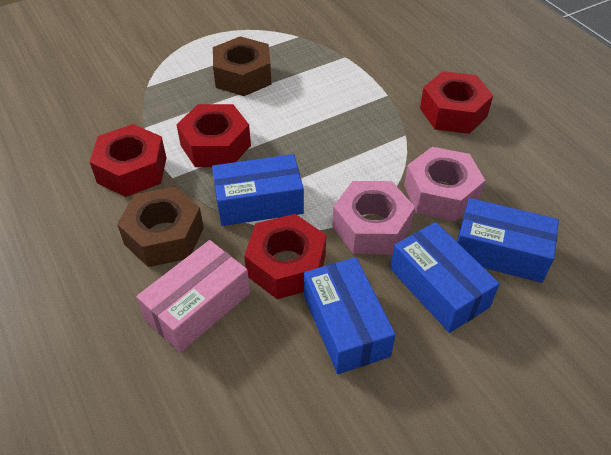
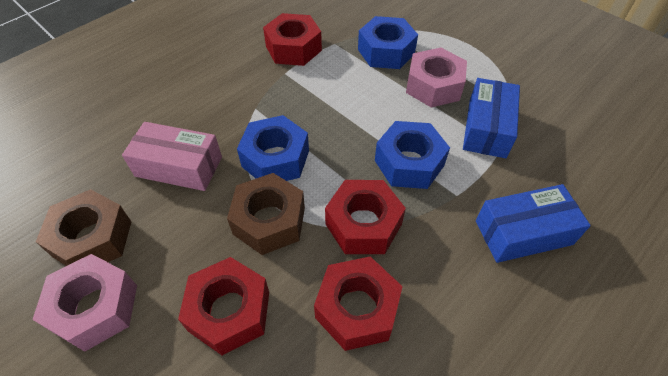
blue box: 4 -> 2
blue nut: 0 -> 3

